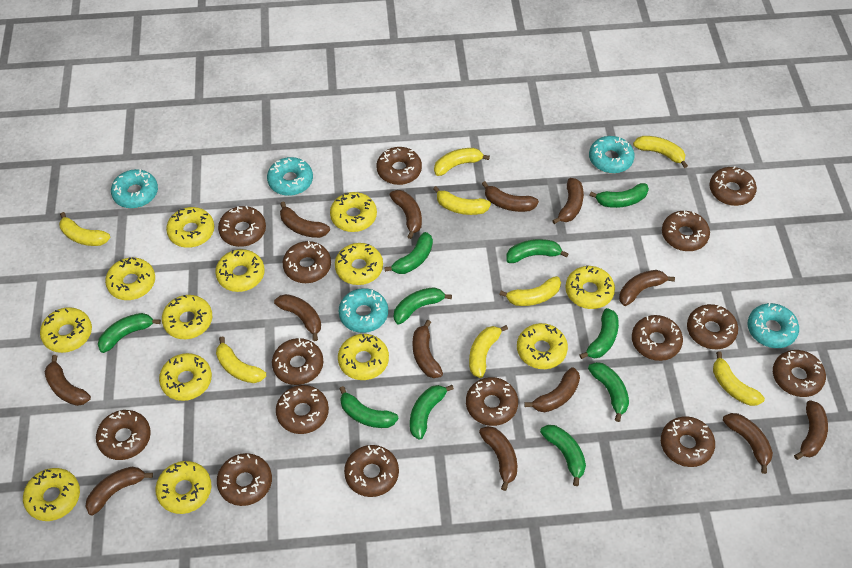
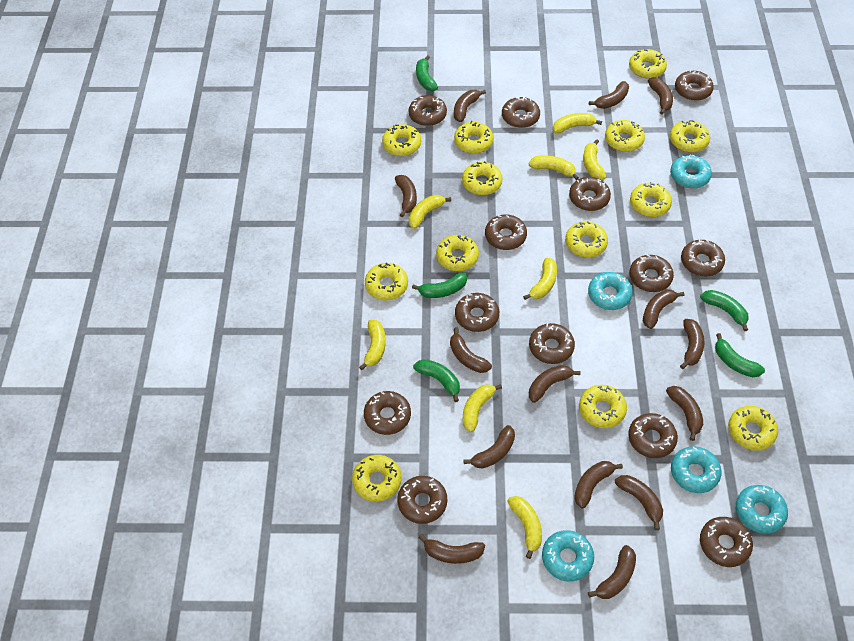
brown banana: 13 -> 14
brown donut: 15 -> 13
green banana: 10 -> 5

